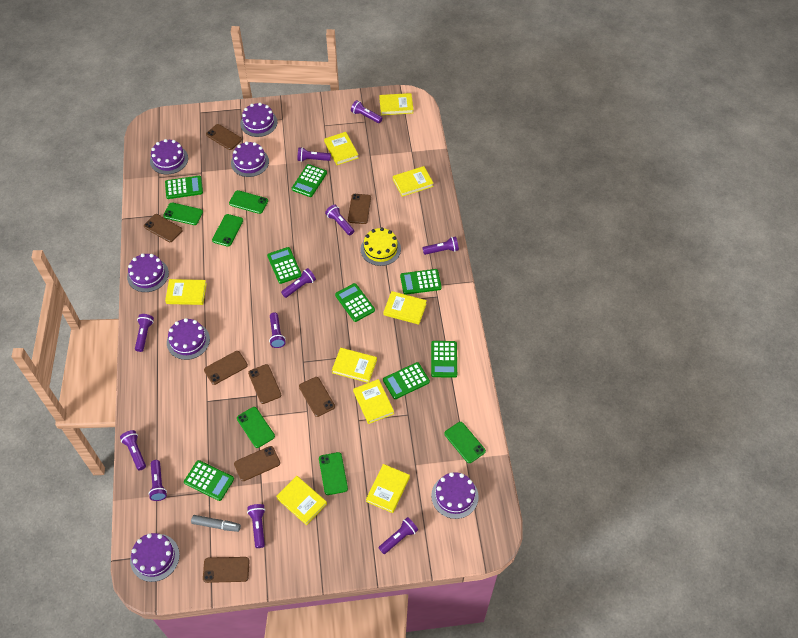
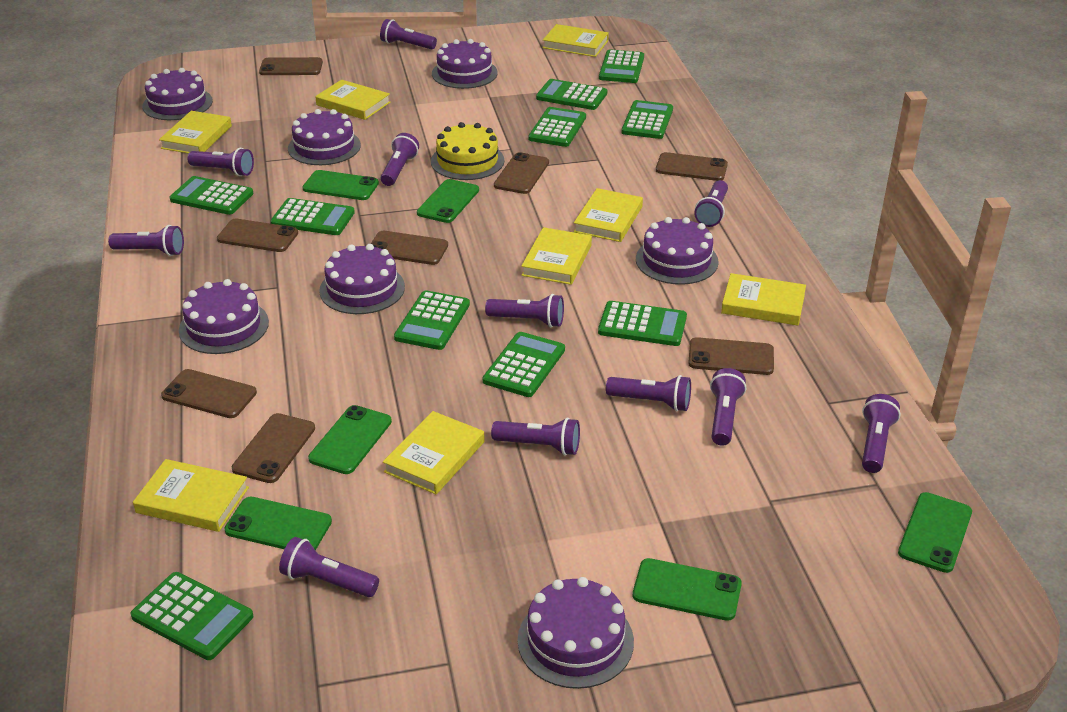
green calculator: 8 -> 10
grey marker: 1 -> 0
yellow book: 9 -> 8

